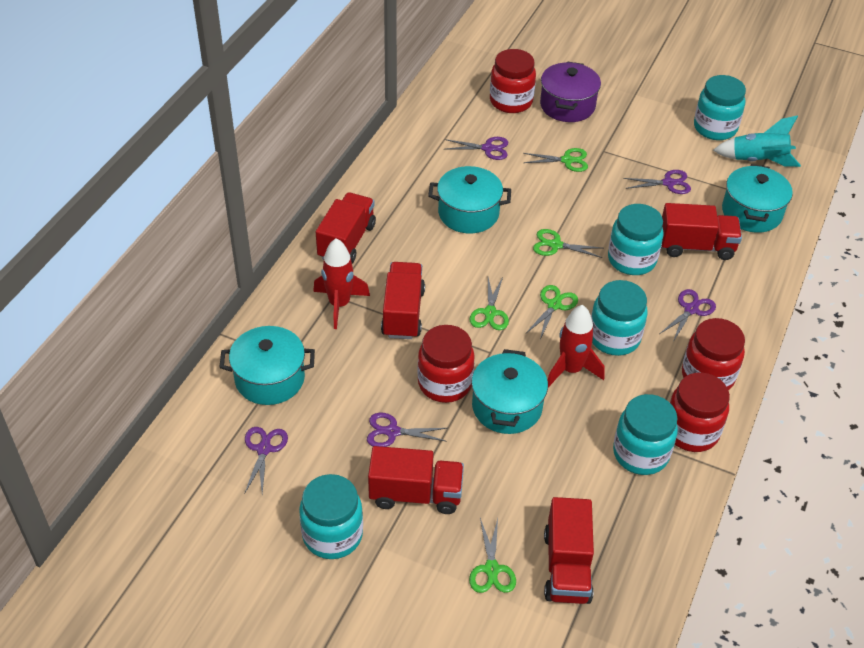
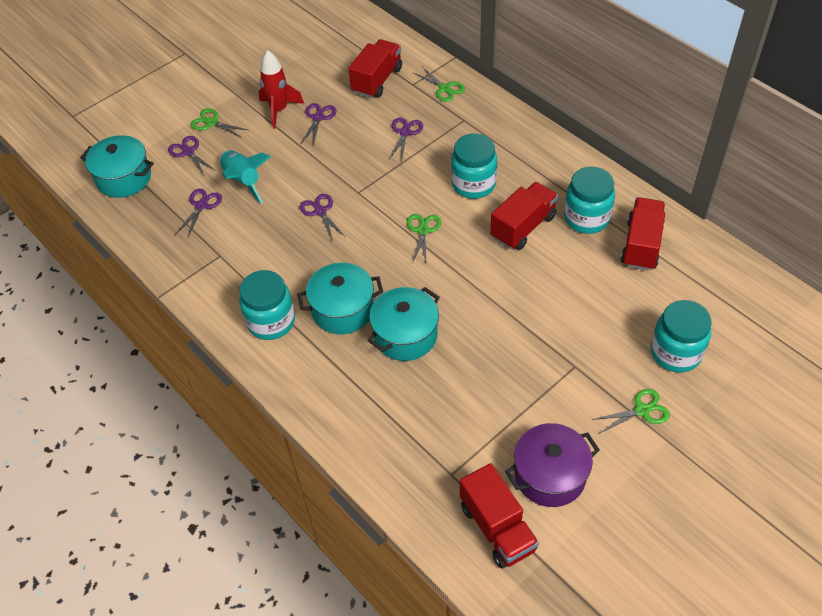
green scissors: 5 -> 4
red jar: 4 -> 0
red rocket: 2 -> 1
red truck: 5 -> 4
turquoise jar: 5 -> 4
turquoise pot: 4 -> 3

